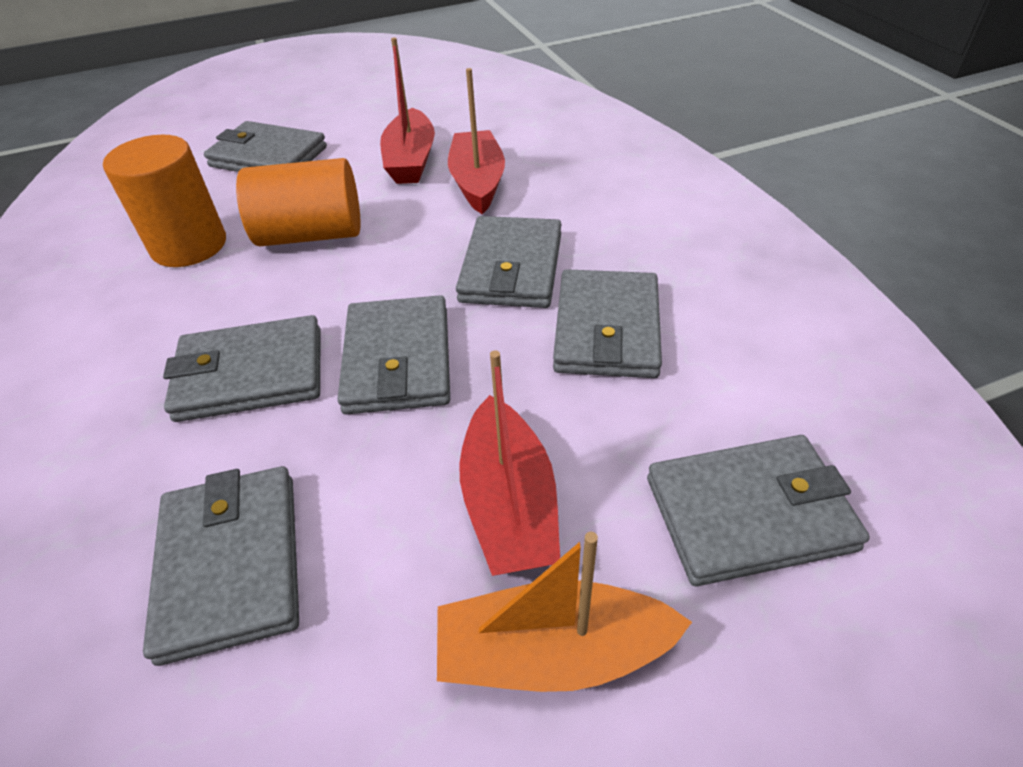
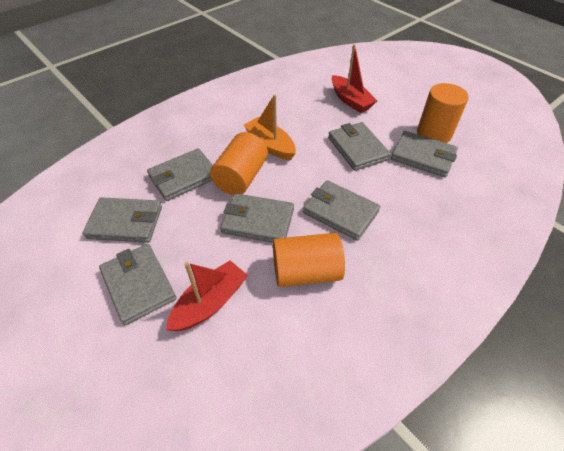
orange cylinder: 2 -> 3
red boat: 3 -> 2

